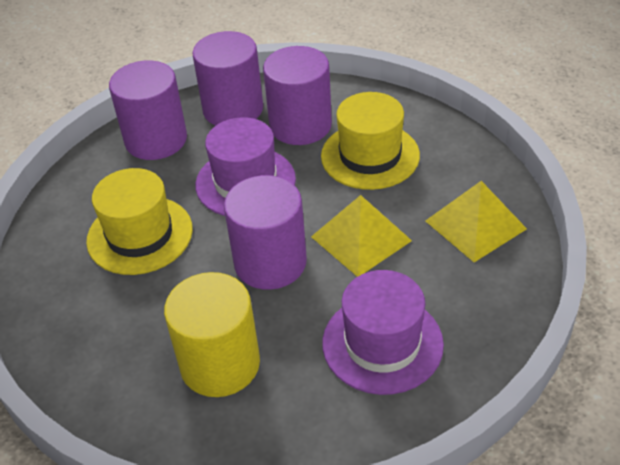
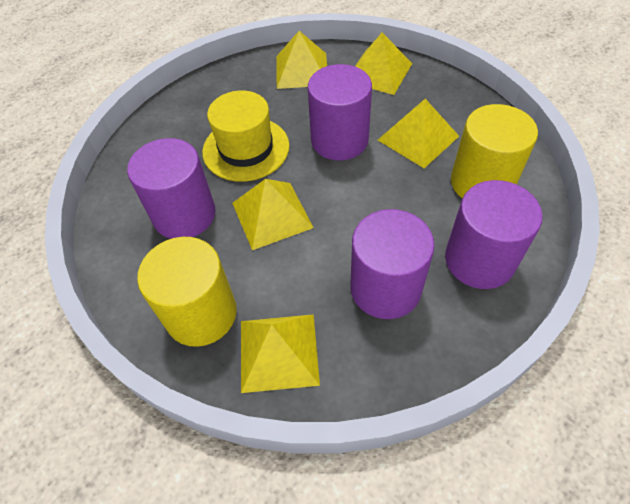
purple hat: 2 -> 0
yellow cylinder: 1 -> 2
yellow hat: 2 -> 1
yellow pyramid: 2 -> 5

